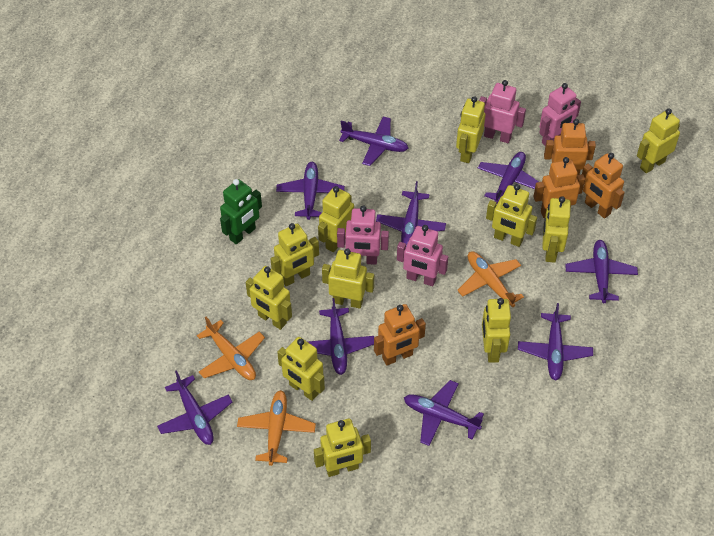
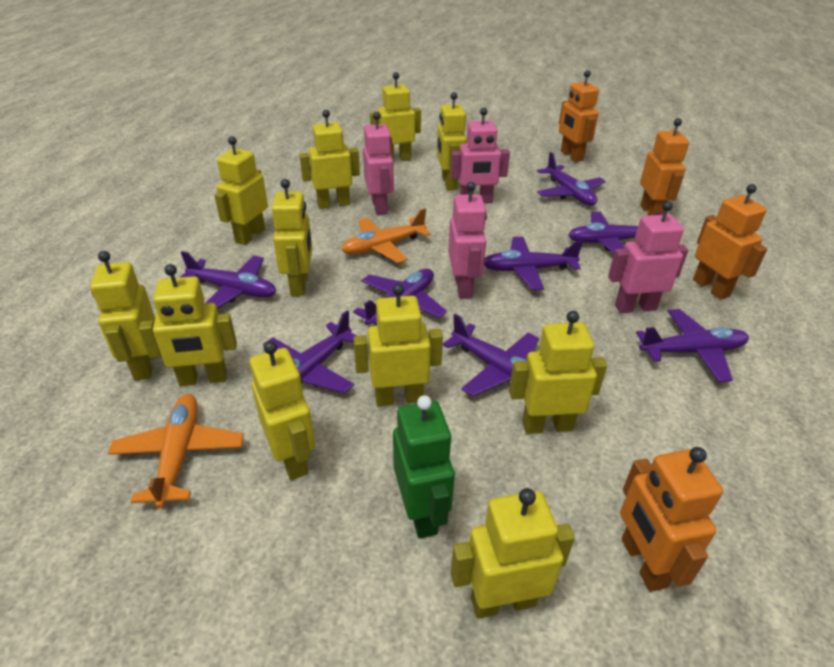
orange plane: 3 -> 2
purple plane: 9 -> 8

